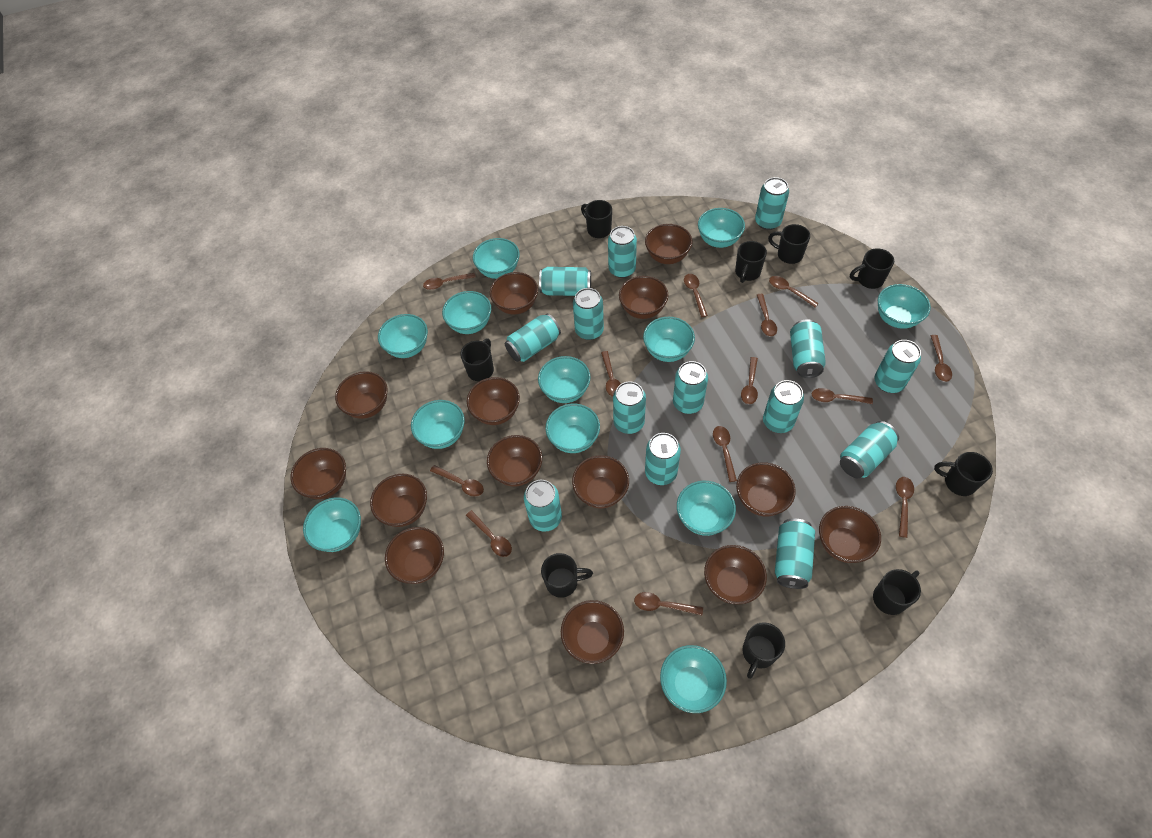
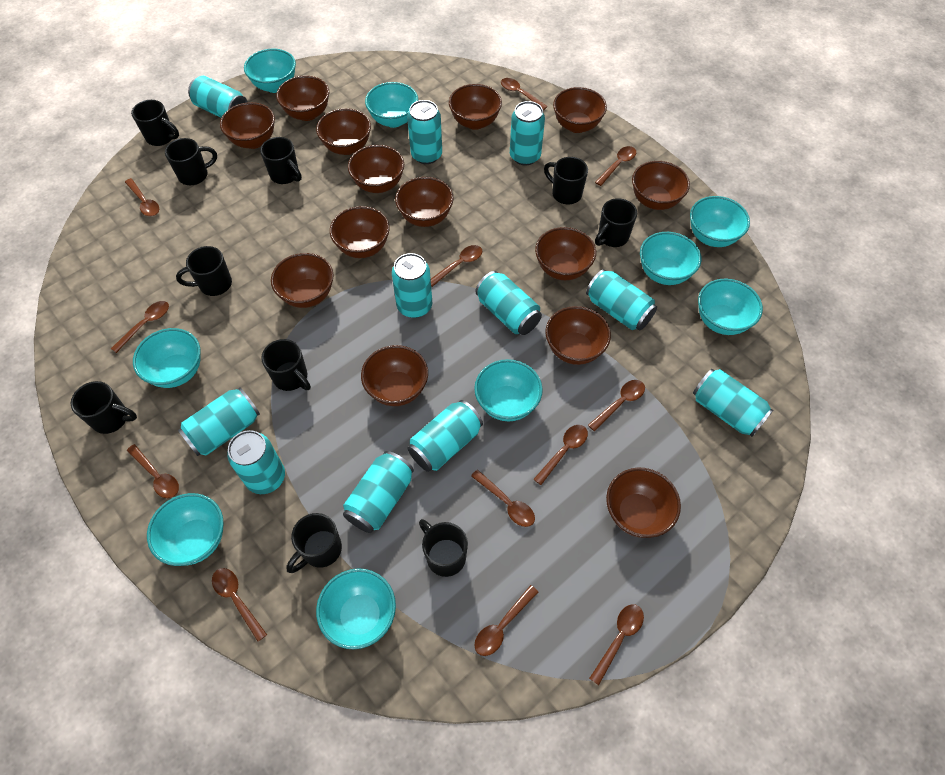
black mug: 9 -> 10
brown spoon: 13 -> 12
turquoise bowl: 12 -> 9
turquoise can: 14 -> 11

